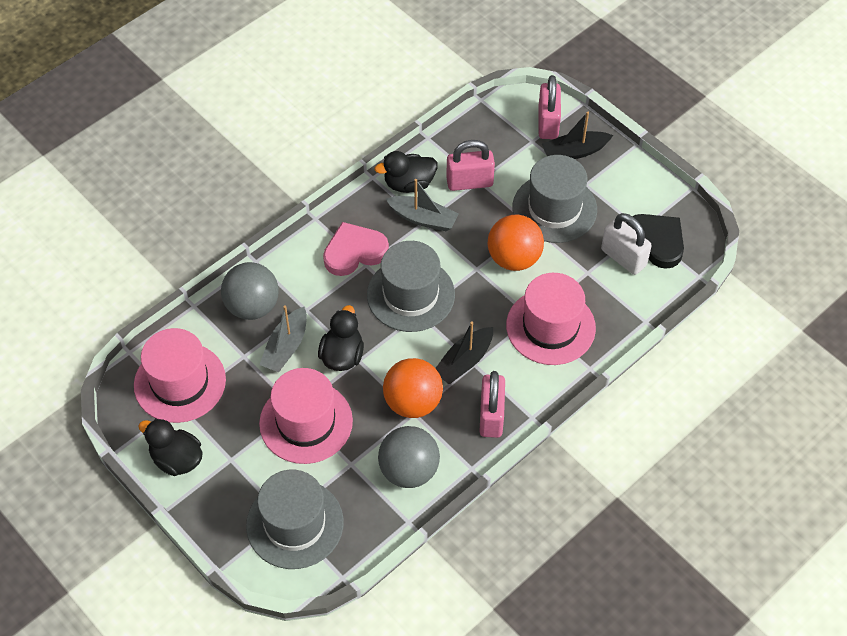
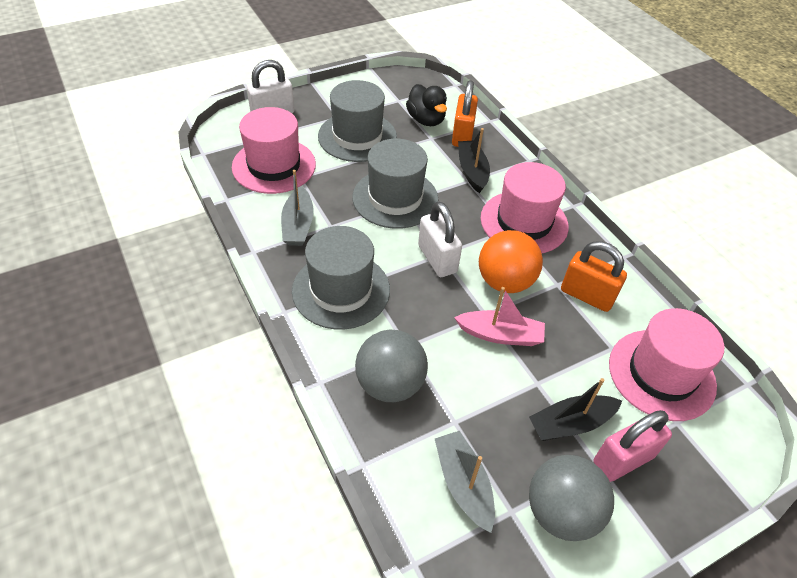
black duck: 3 -> 1
black heart: 1 -> 0
orange ball: 2 -> 1
orange padlock: 0 -> 2
pink boat: 0 -> 1
pink heart: 1 -> 0
pink padlock: 3 -> 1
white padlock: 1 -> 2

